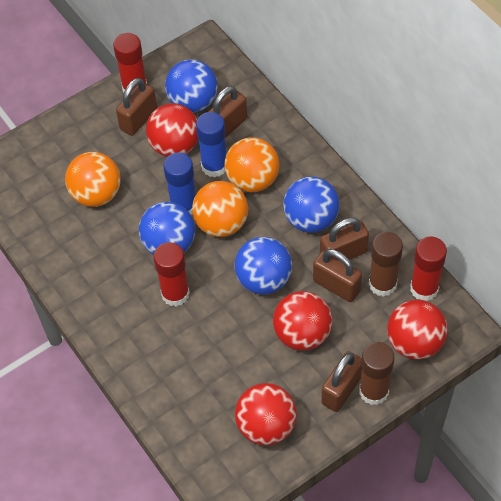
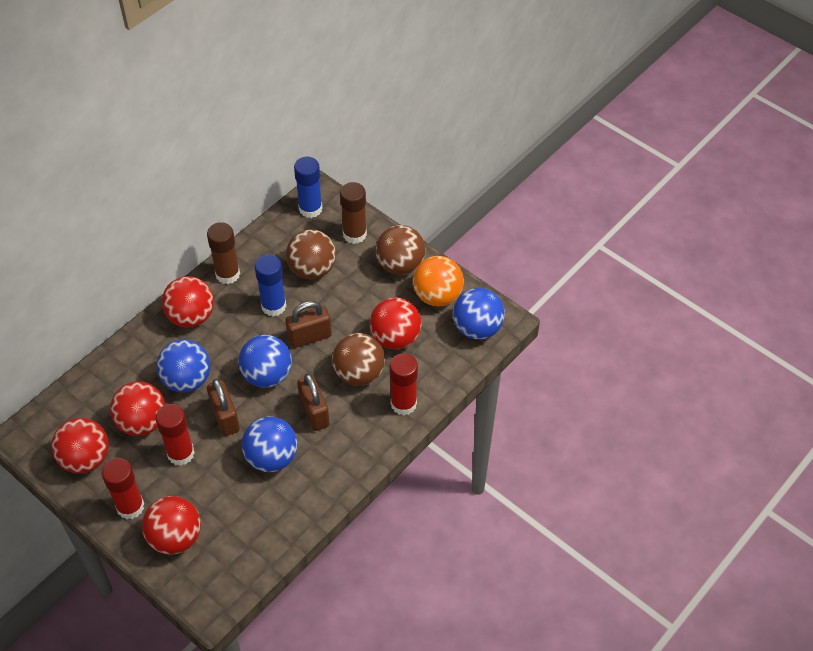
brown ball: 0 -> 3
brown padlock: 5 -> 3
orange ball: 3 -> 1
red ball: 4 -> 5

